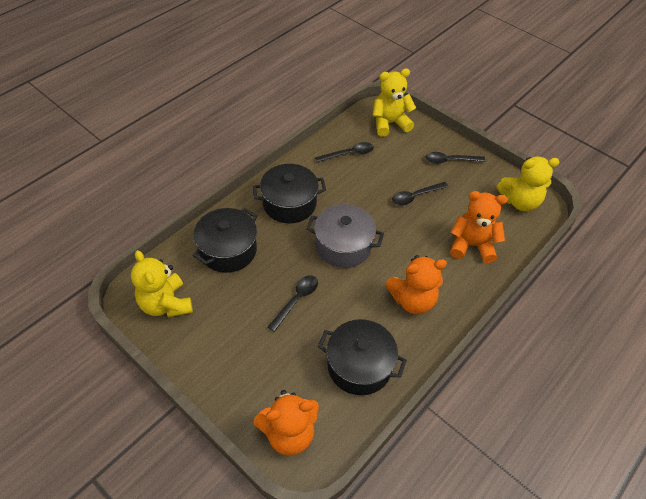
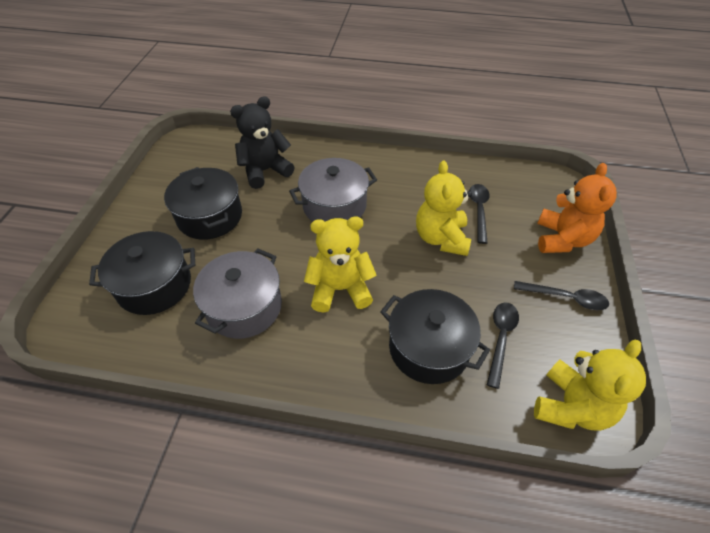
black spoon: 4 -> 3
black teddy bear: 0 -> 1
grey pot: 1 -> 2
orange teddy bear: 3 -> 1

